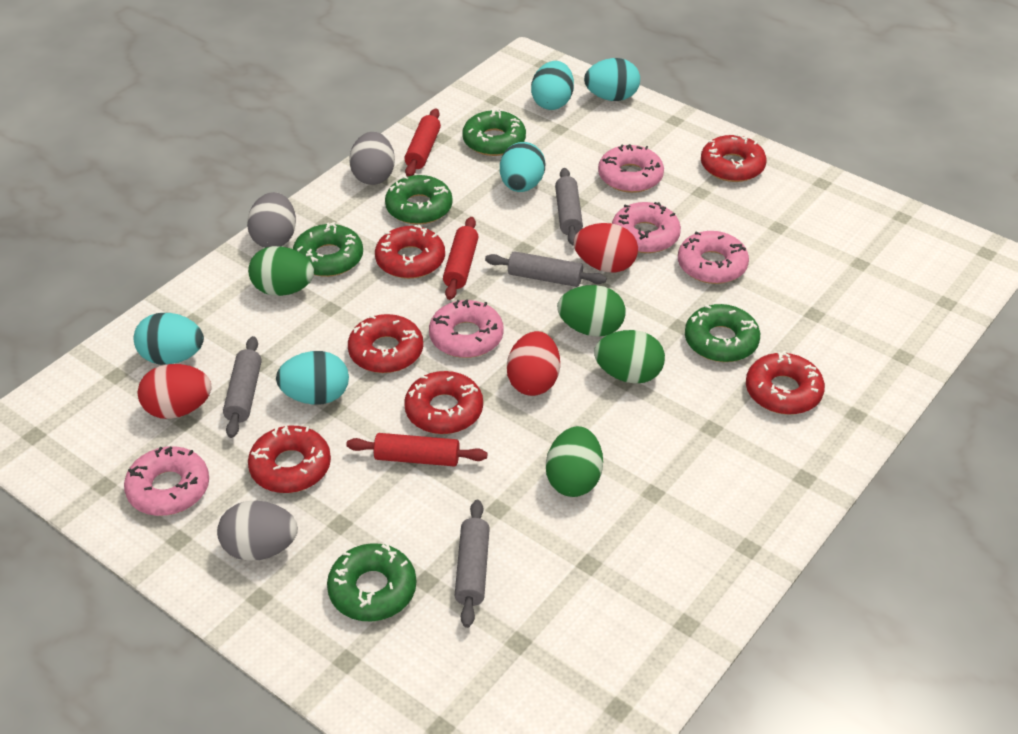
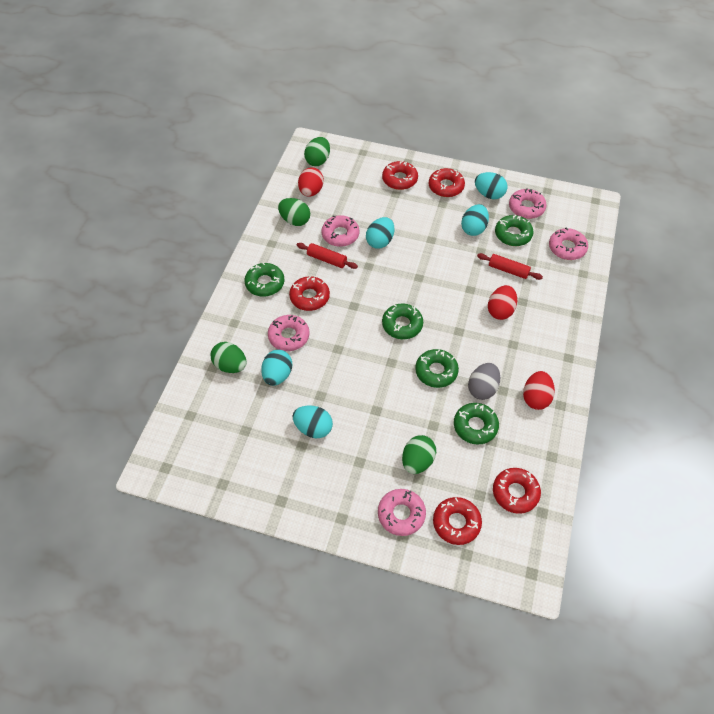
grey egg: 3 -> 1
grey rolling pin: 4 -> 0
red donut: 6 -> 5
red rolling pin: 3 -> 2

